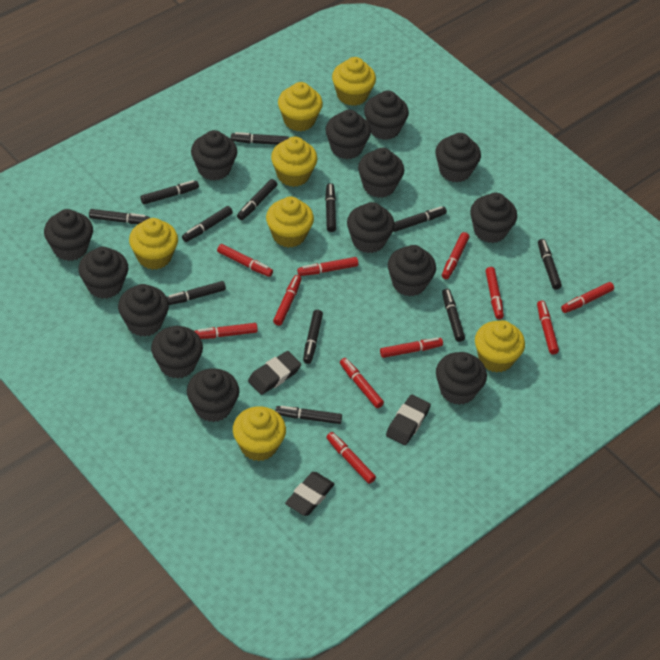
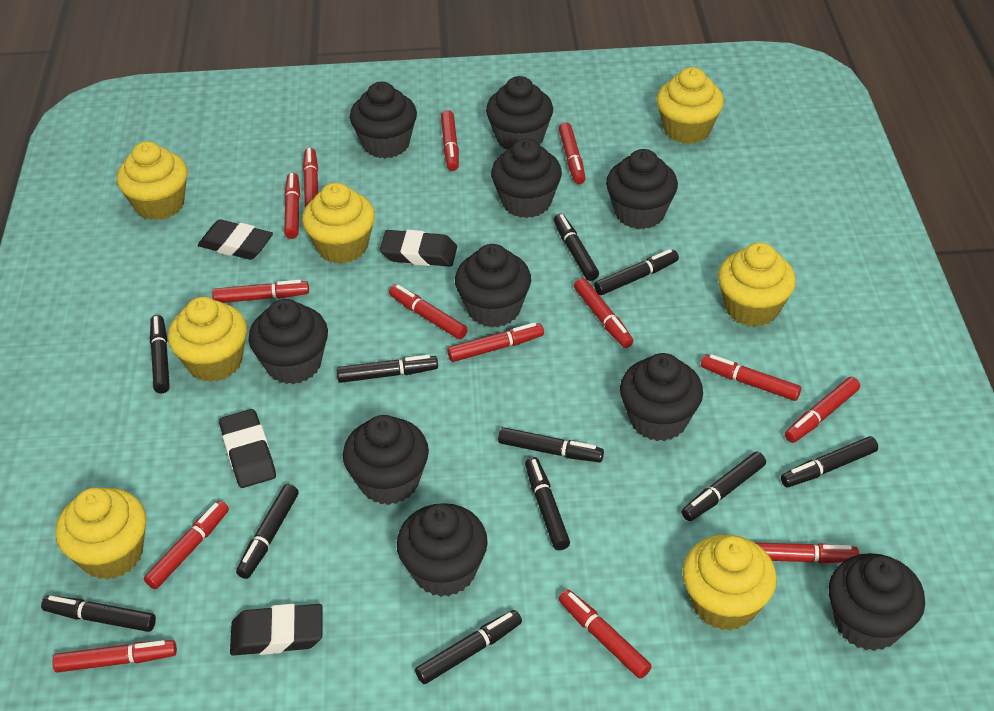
black cupcake: 14 -> 10
black eraser: 3 -> 4
black marker: 12 -> 11
red marker: 11 -> 14

